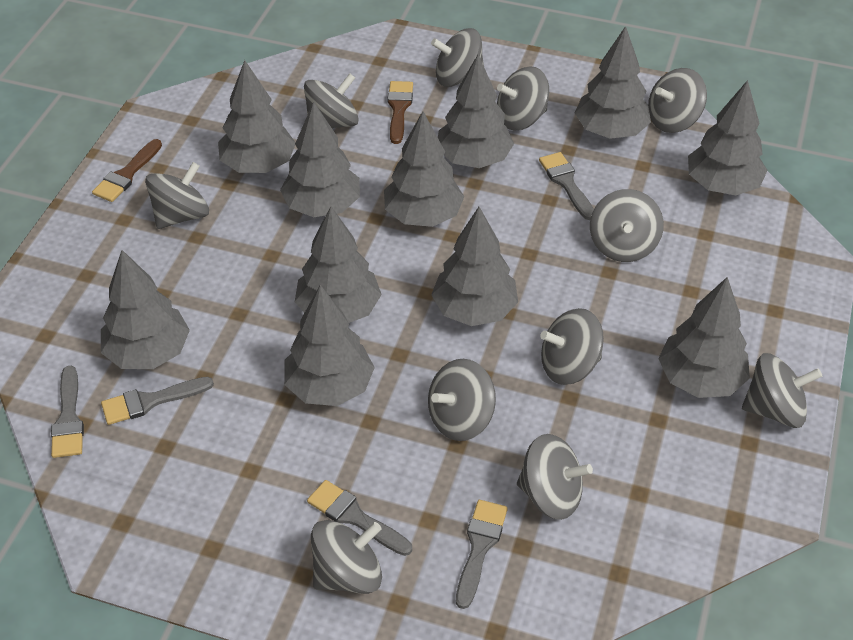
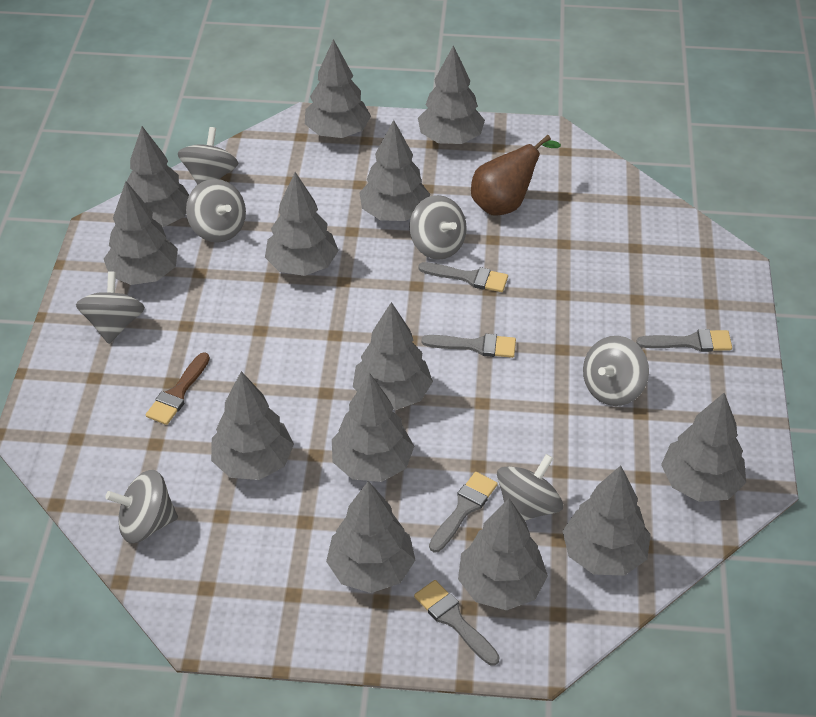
brown brush: 2 -> 1
brown pear: 0 -> 1
grey spinning top: 11 -> 7
grey tree: 11 -> 13

